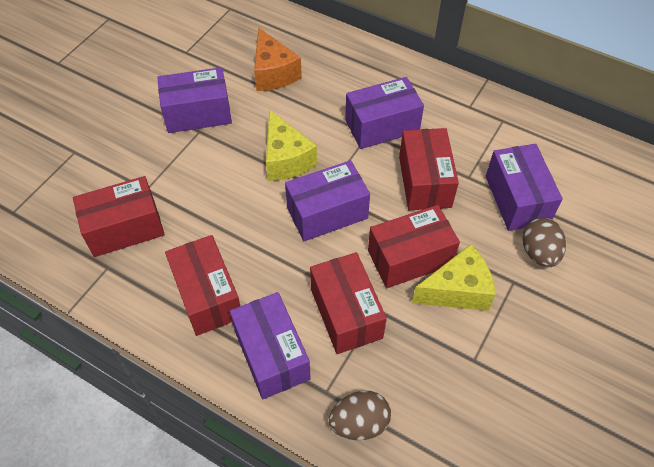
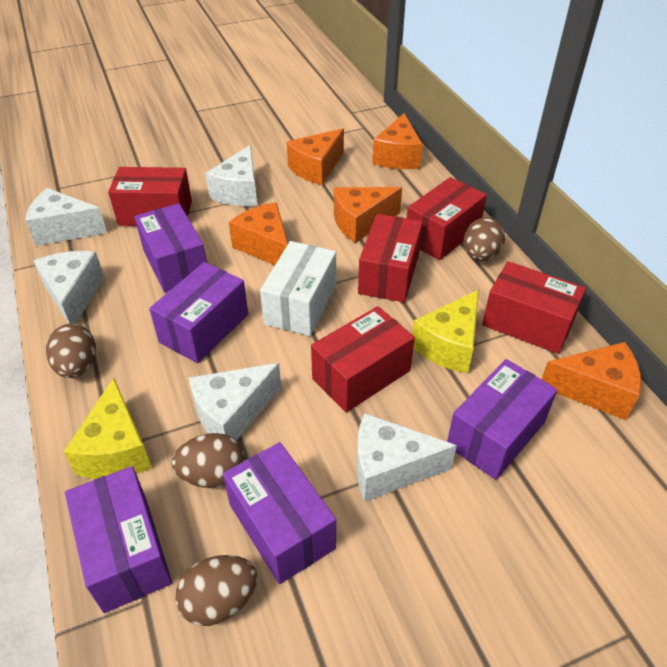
brown egg: 2 -> 4
orange cheese: 1 -> 5
white box: 0 -> 1
white cheese: 0 -> 5

